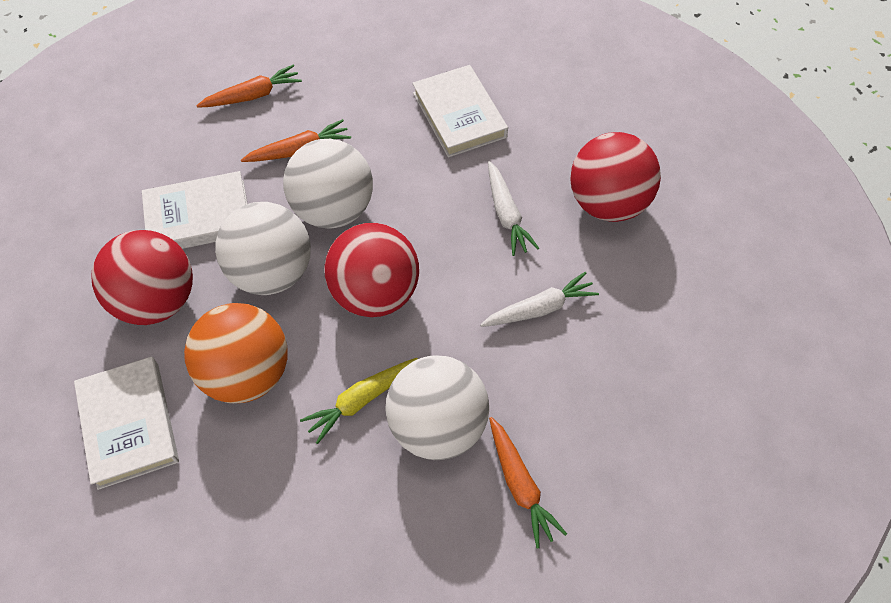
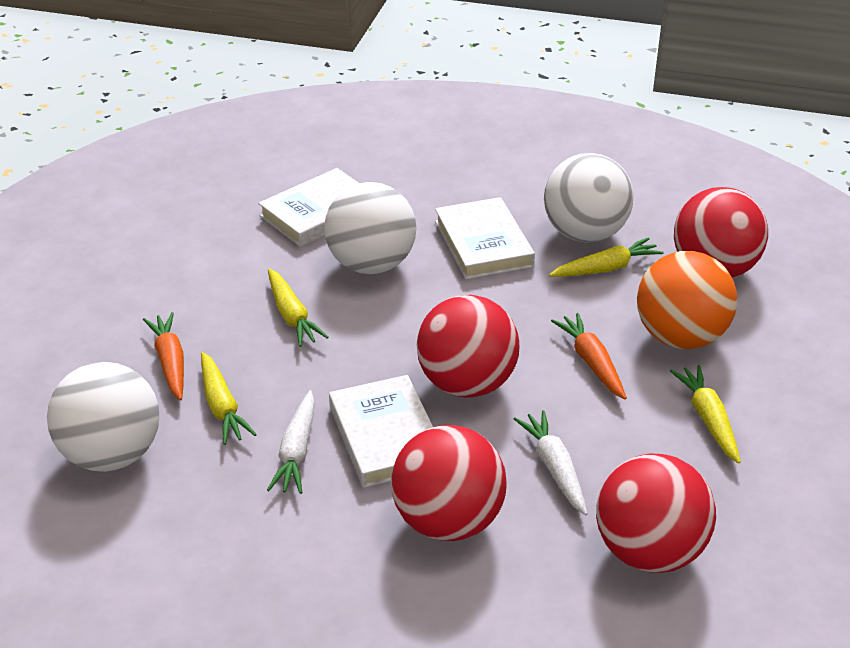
orange carrot: 3 -> 2
red ball: 3 -> 4
yellow carrot: 1 -> 4

